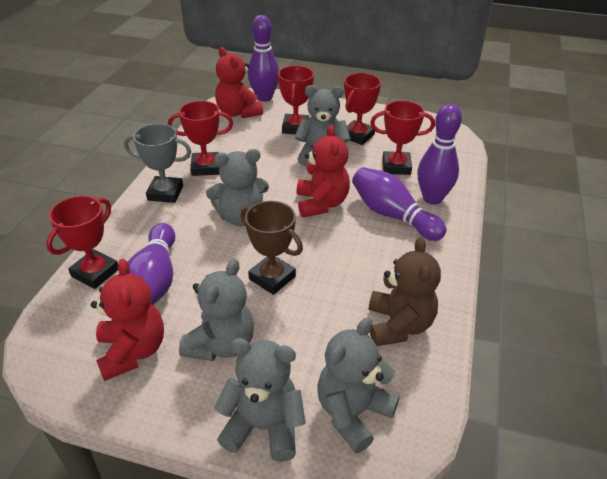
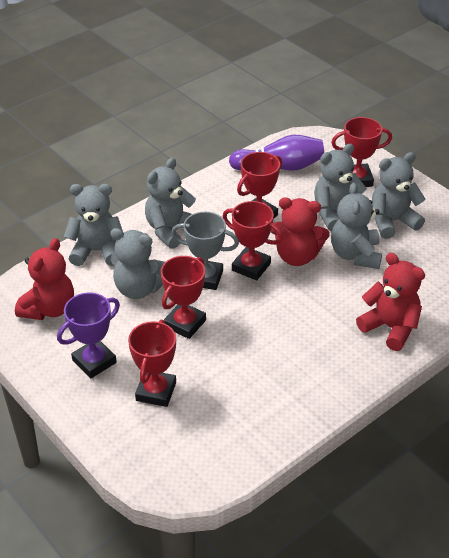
brown teddy bear: 1 -> 0
brown trophy: 1 -> 0
grey teddy bear: 5 -> 6
purple bowling pin: 4 -> 1
purple trophy: 0 -> 1

